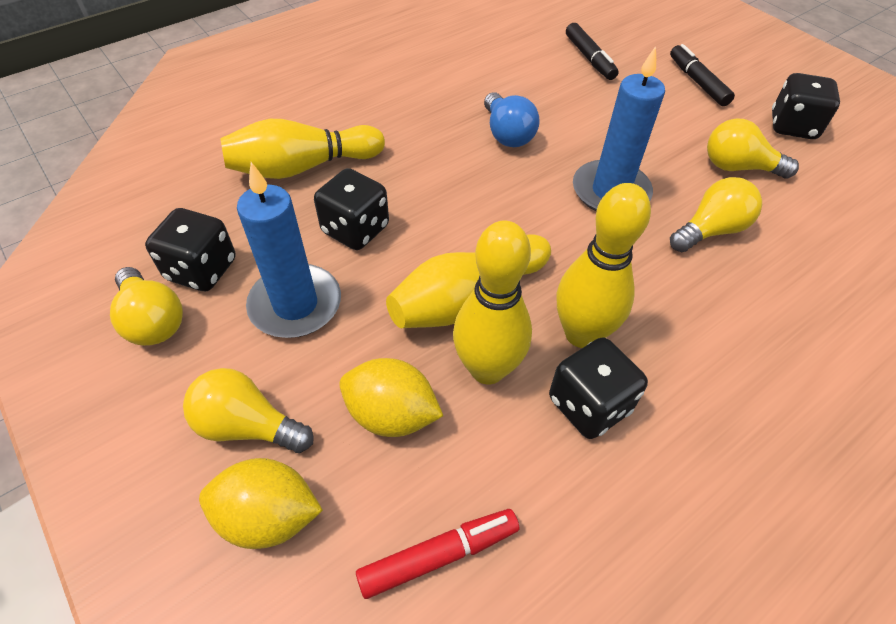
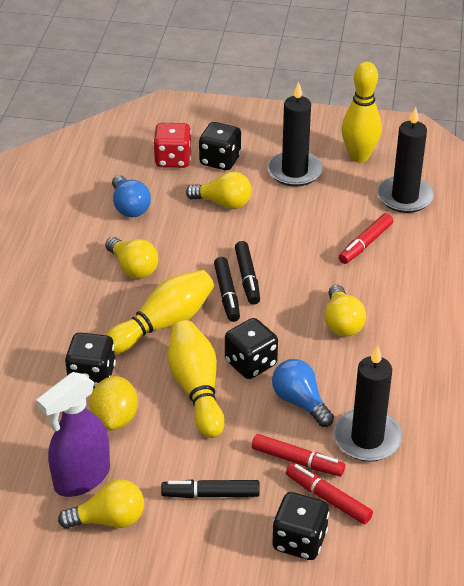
black candle: 0 -> 3
black marker: 2 -> 3
blue candle: 2 -> 0
blue light bulb: 1 -> 2
purple spray bottle: 0 -> 1
red dice: 0 -> 1
red marker: 1 -> 3
yellow bowling pin: 4 -> 3
yellow lemon: 2 -> 1

